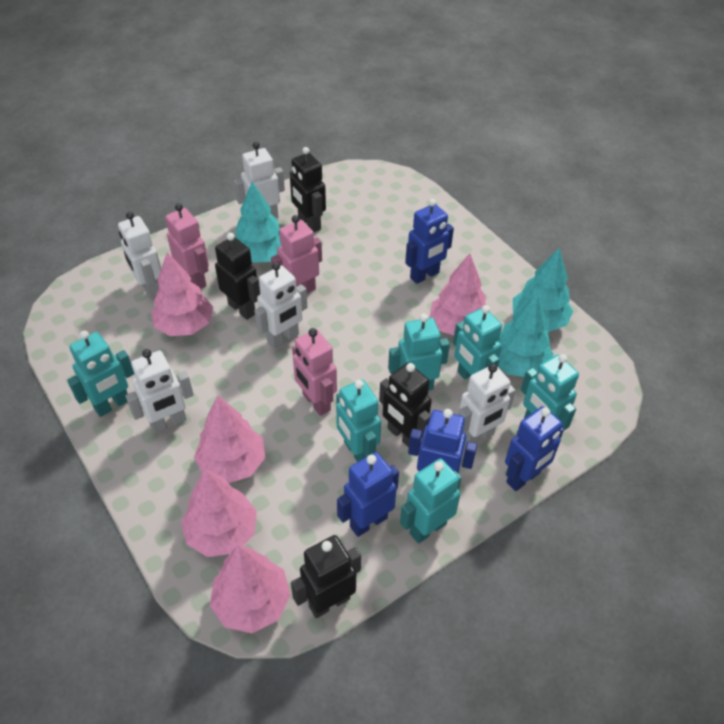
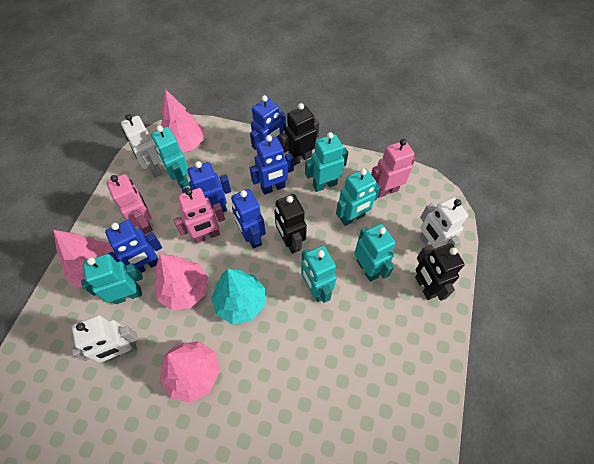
black robot: 4 -> 3
blue robot: 4 -> 5
pink tree: 5 -> 4
turquoise tree: 3 -> 1
white robot: 5 -> 3

